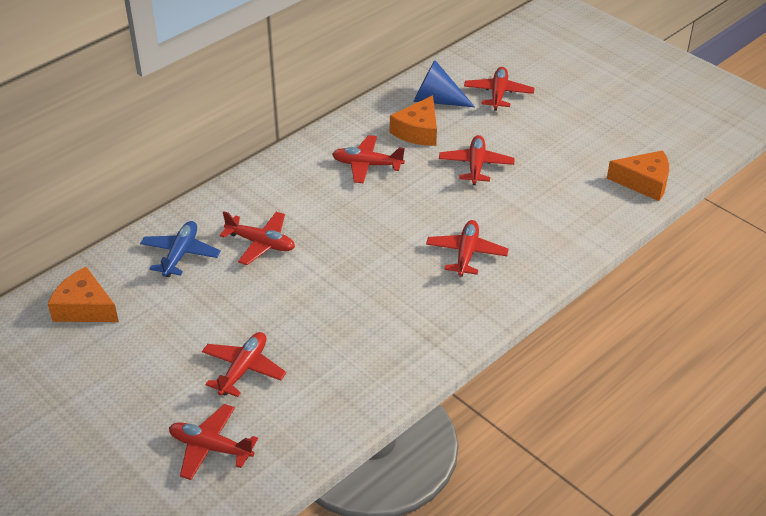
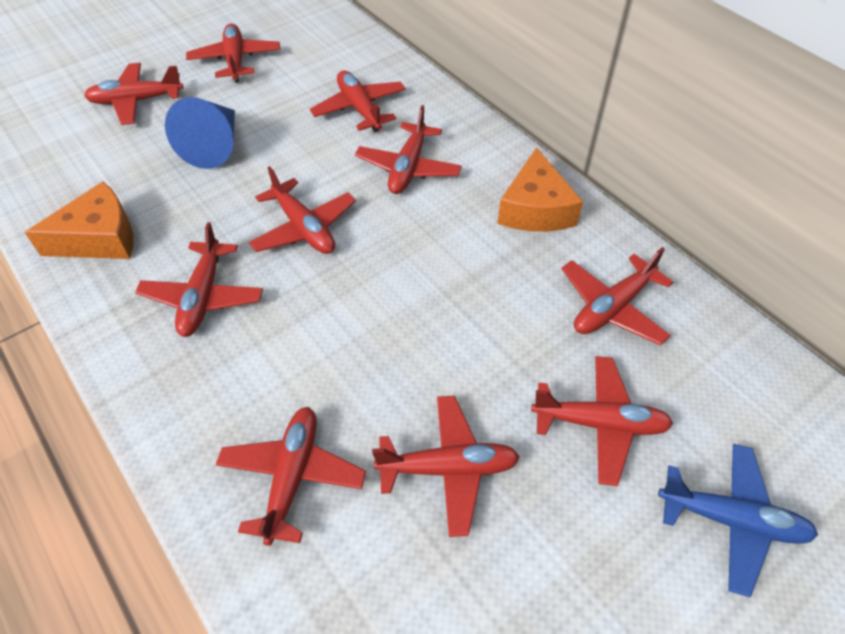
orange cheese: 3 -> 2
red plane: 7 -> 10

